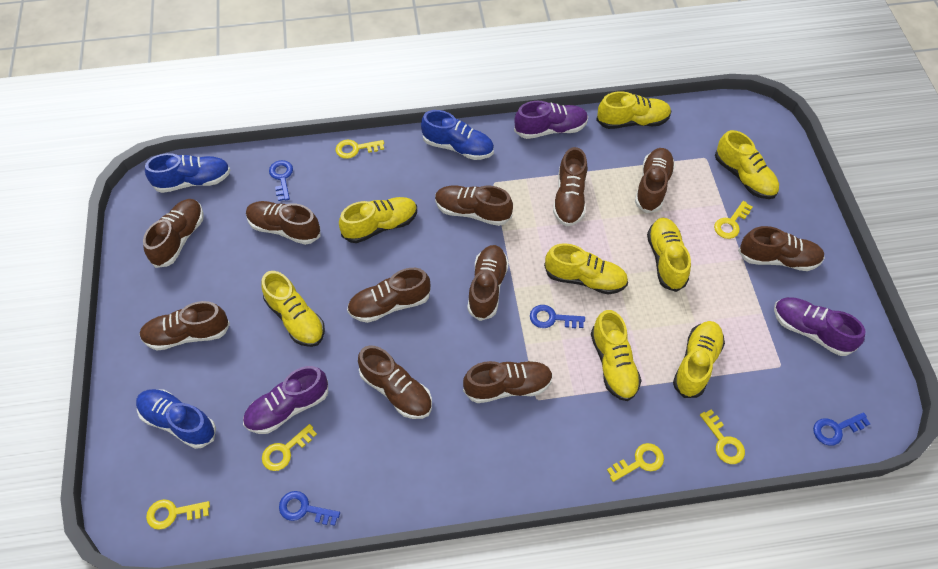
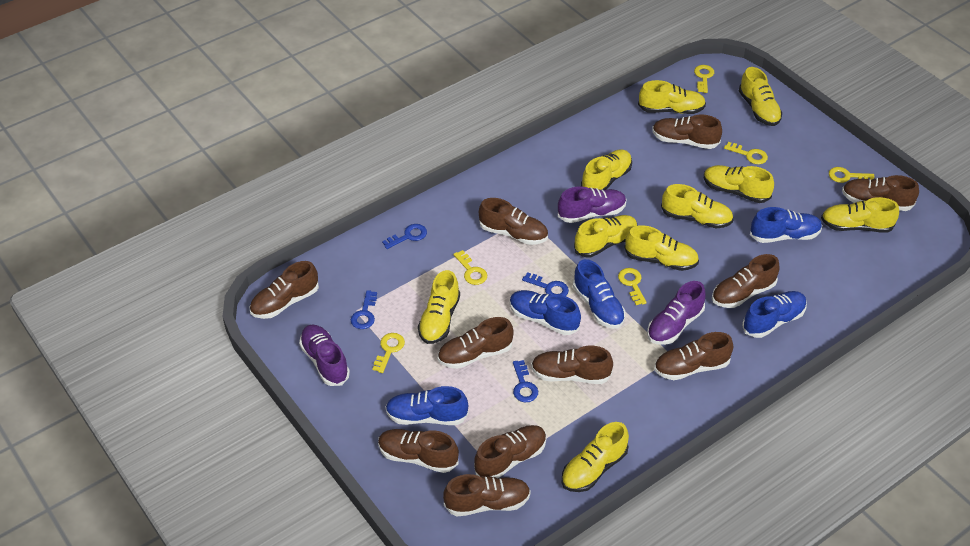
blue shoe: 3 -> 5
yellow shoe: 8 -> 10

